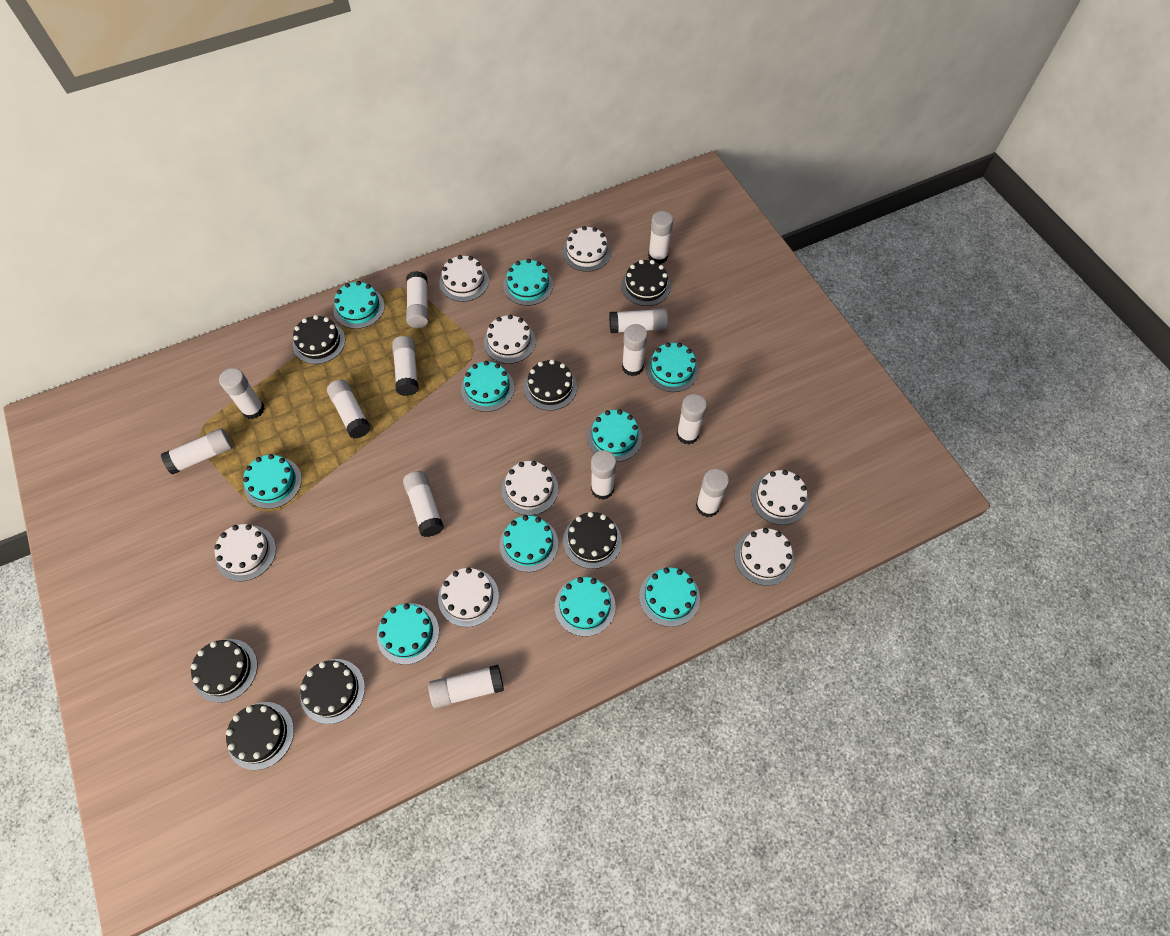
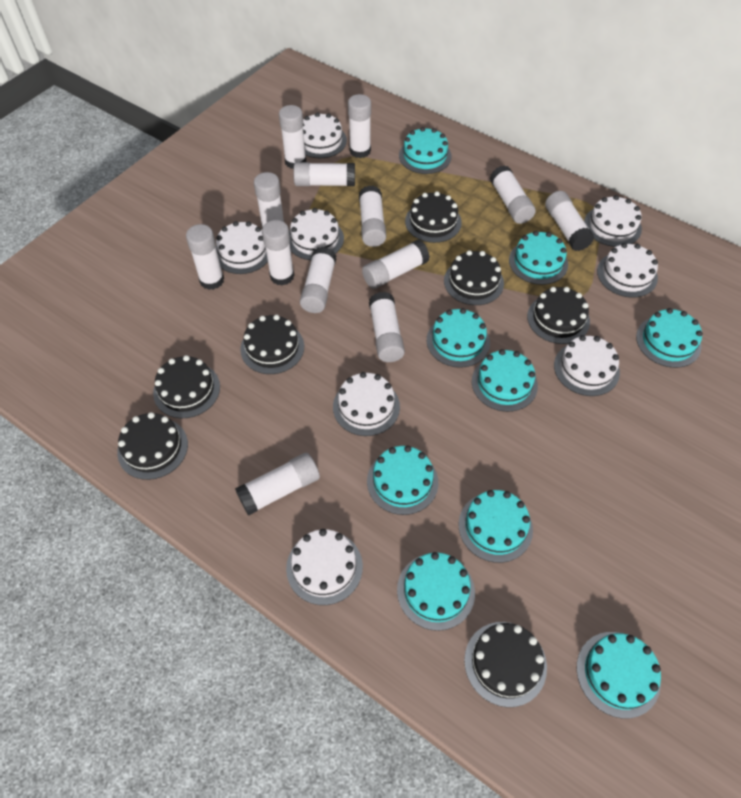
turquoise cake: 10 -> 9

